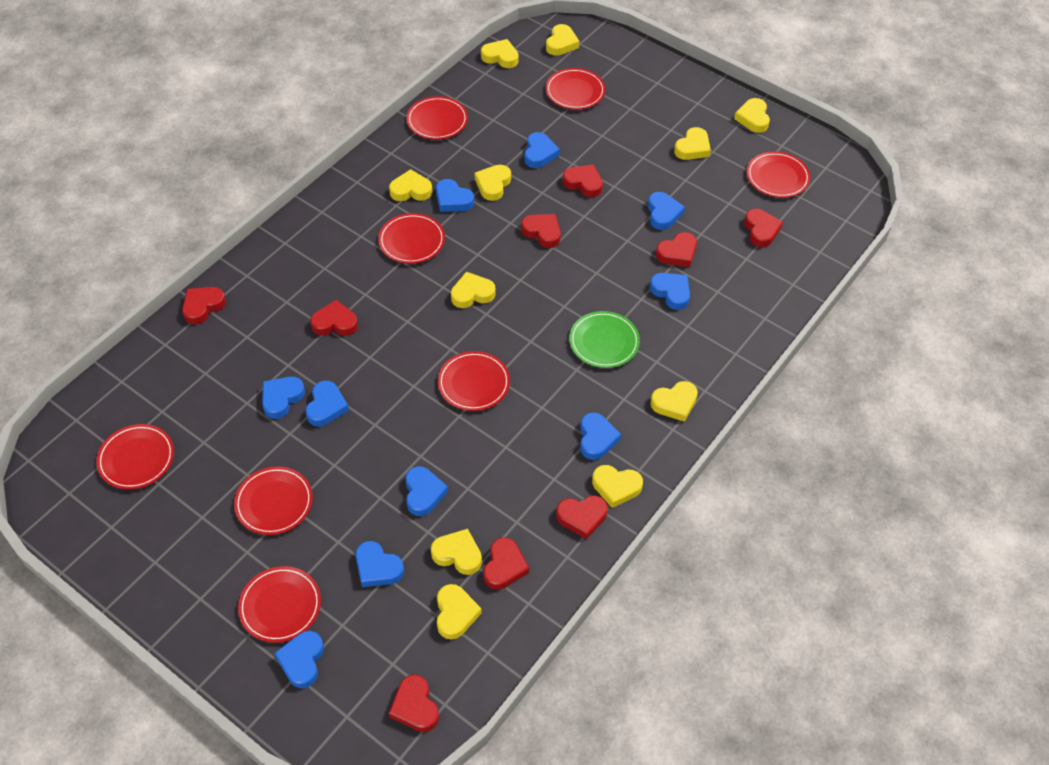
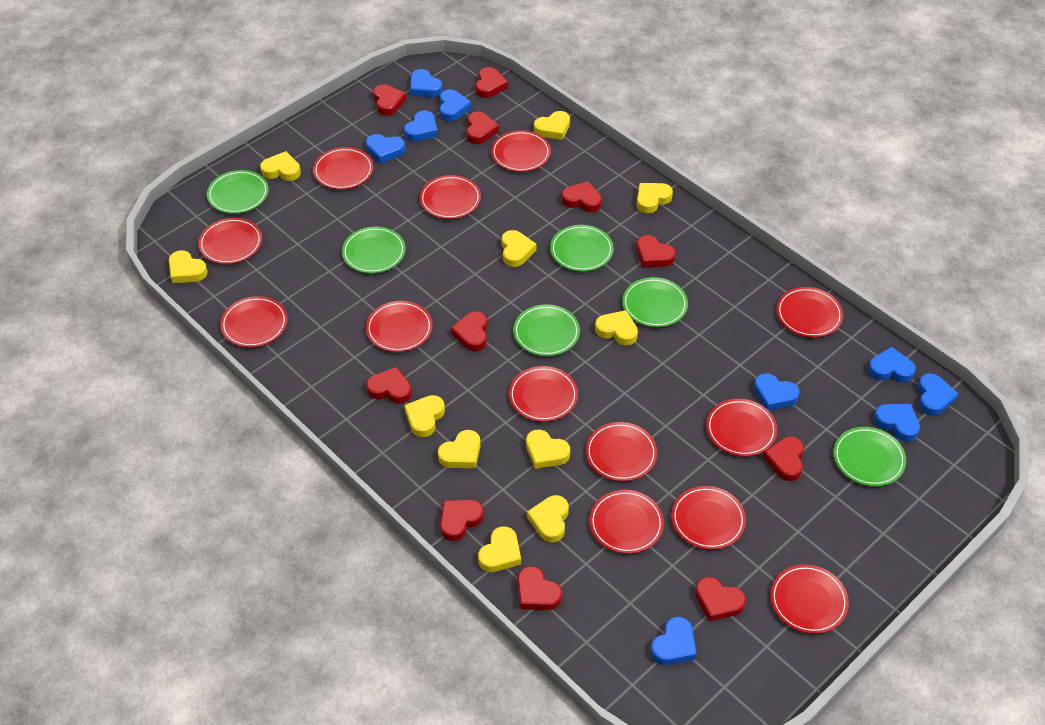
blue heart: 10 -> 9
green plate: 1 -> 6
red heart: 9 -> 11
red plate: 8 -> 13

